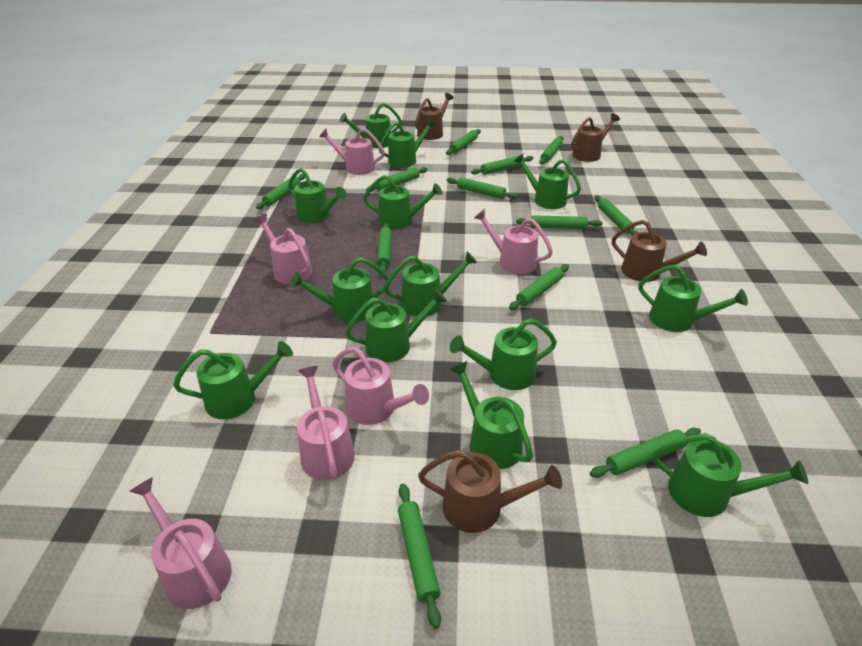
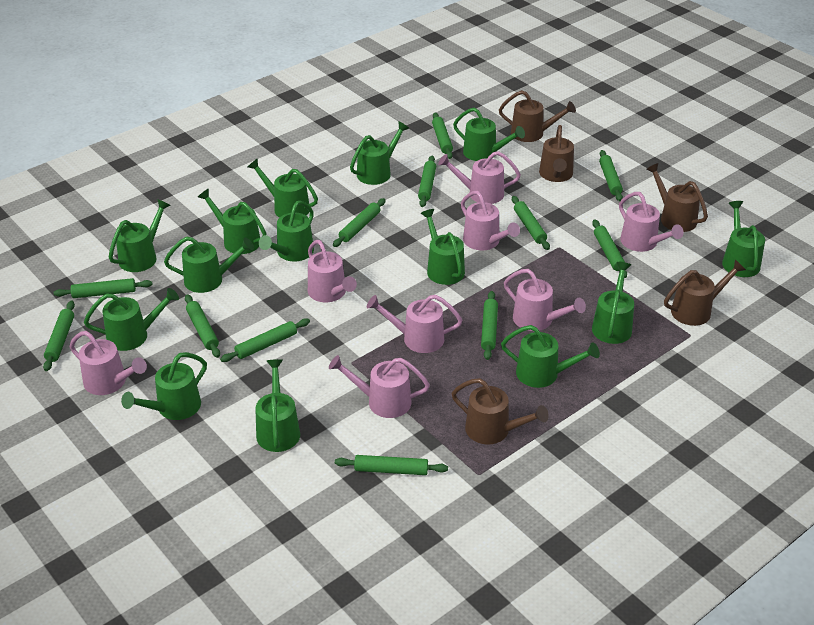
brown watering can: 4 -> 5
green watering can: 13 -> 14
pink watering can: 6 -> 8

